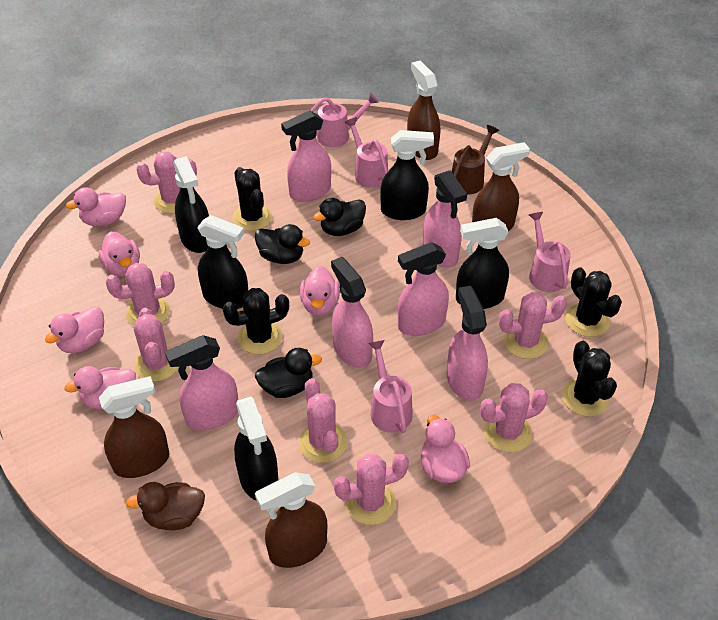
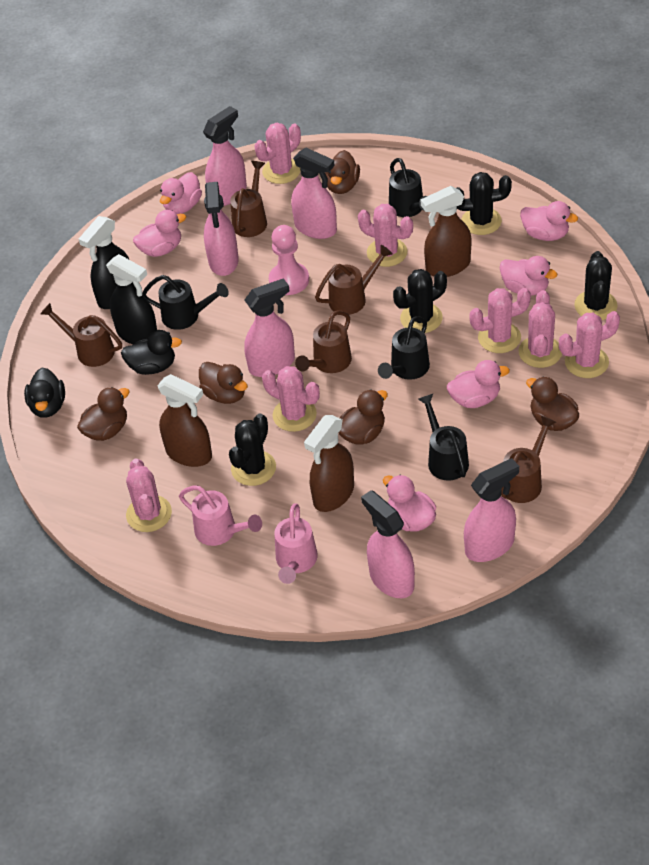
black duck: 3 -> 2
black spray bottle: 5 -> 2
black watering can: 0 -> 4
brown duck: 1 -> 5
brown spray bottle: 4 -> 3
brown watering can: 1 -> 5
pink pawn: 0 -> 1
pink watering can: 4 -> 2

